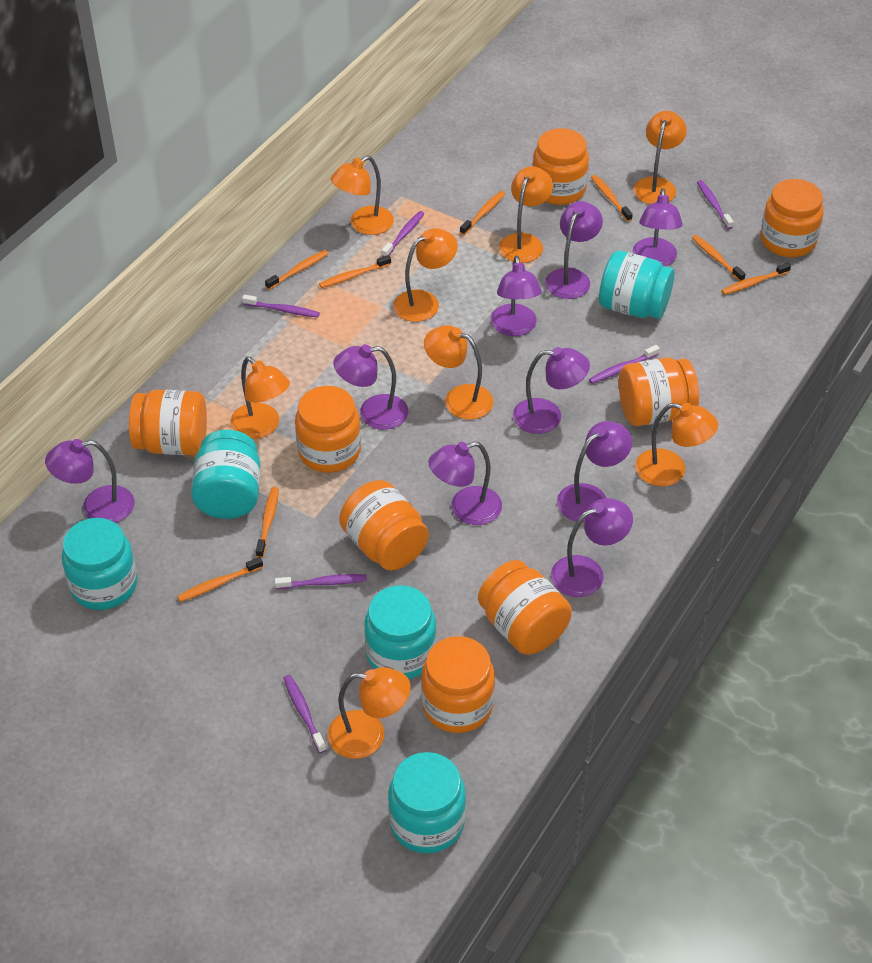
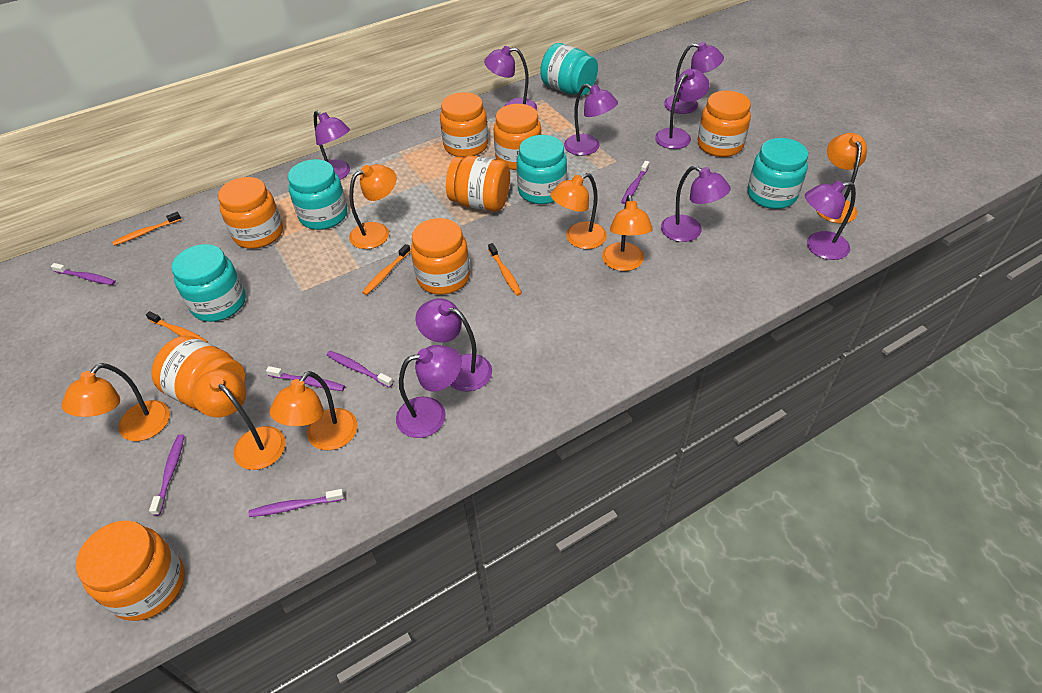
orange lamp: 8 -> 7
orange toothbrush: 8 -> 4

